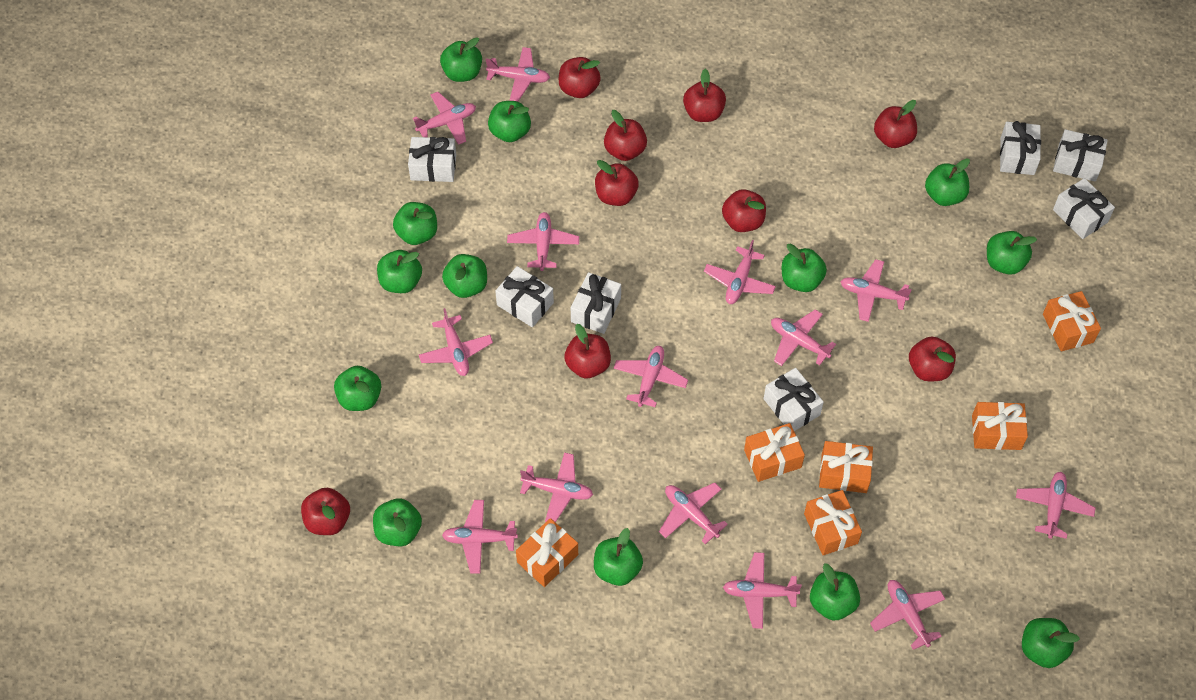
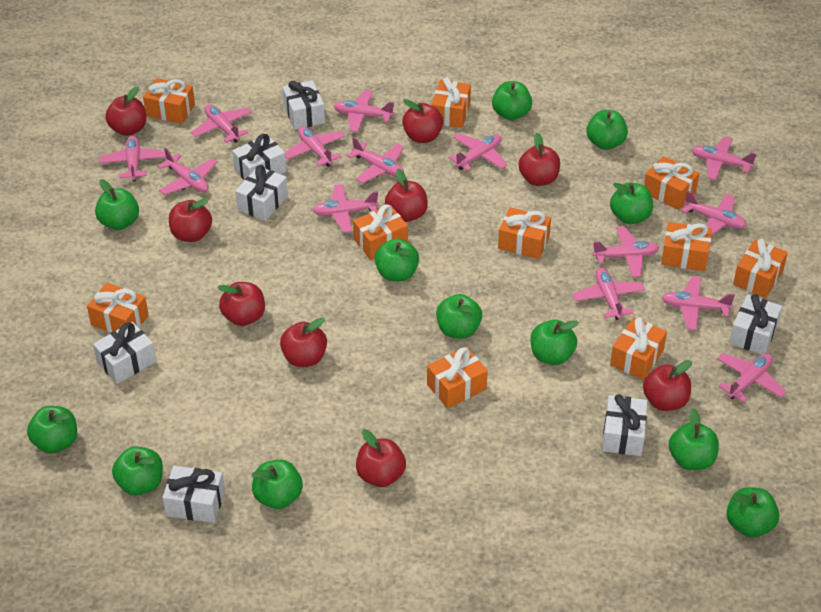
green apple: 13 -> 12
orange gift: 6 -> 10

